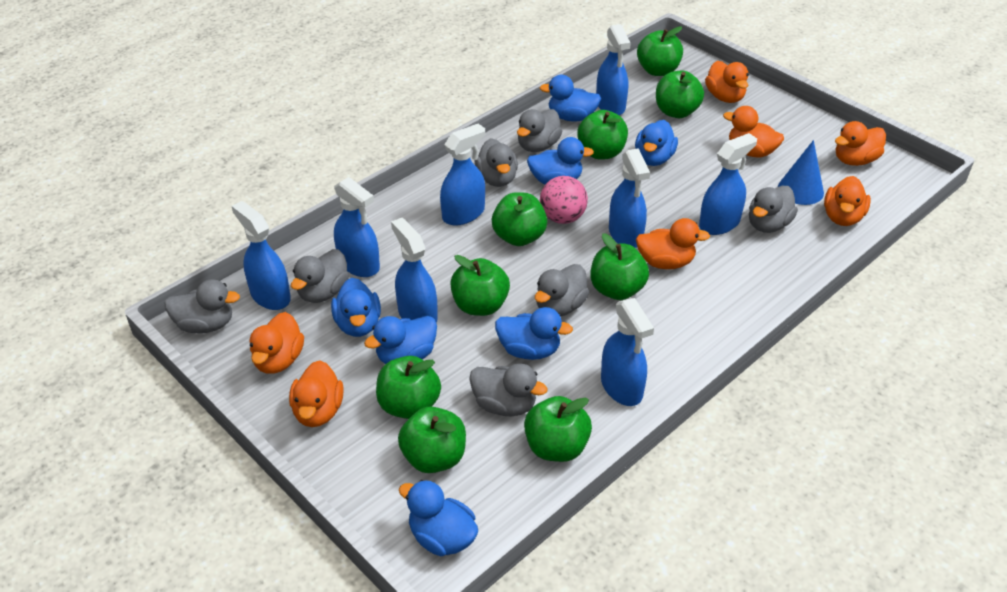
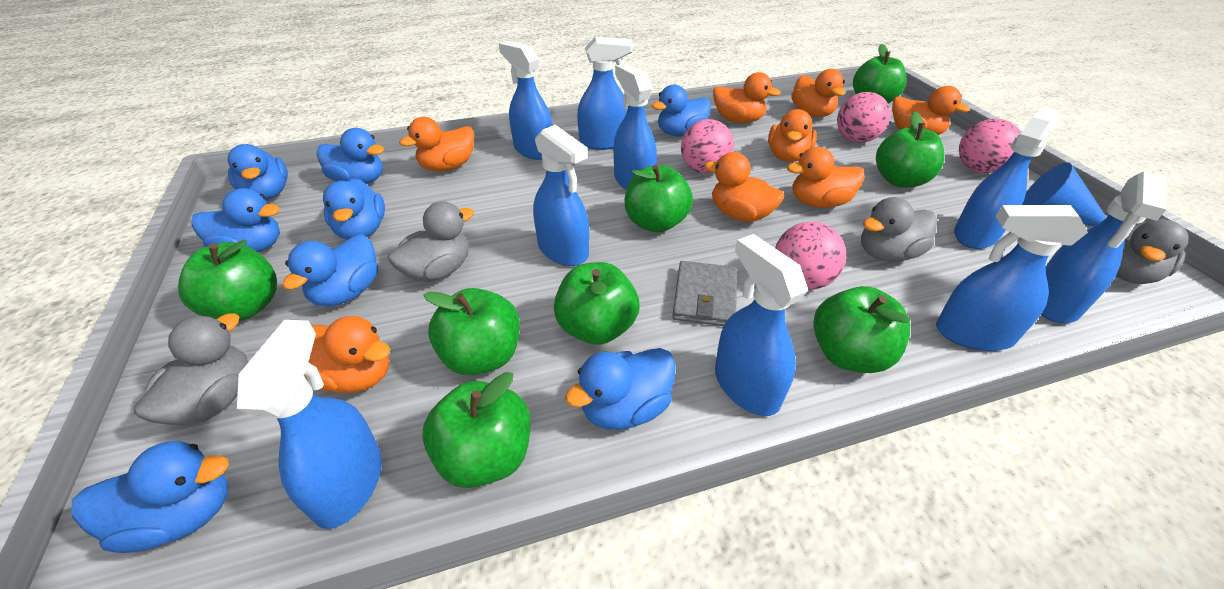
blue duck: 7 -> 8
blue spray bottle: 8 -> 9
green apple: 9 -> 8
grey duck: 7 -> 4
grey wallet: 0 -> 1
orange duck: 7 -> 8
pink ball: 1 -> 4

